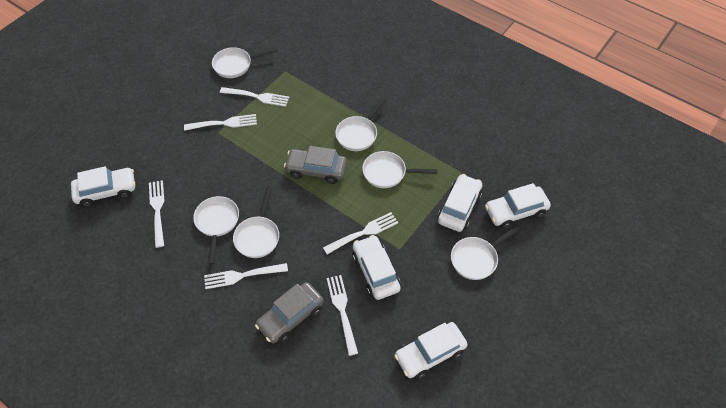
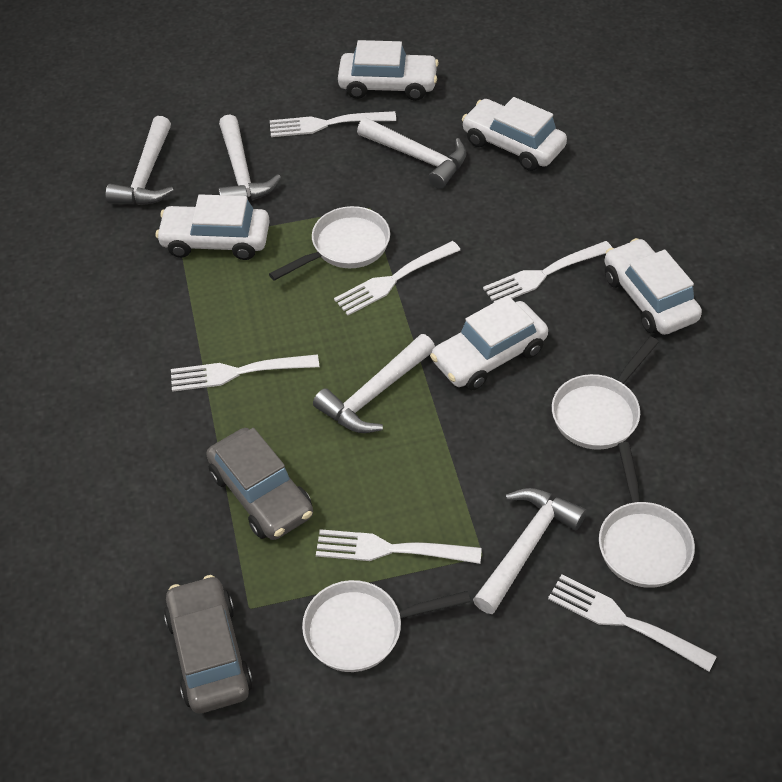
white hammer: 0 -> 5
white pan: 6 -> 4

